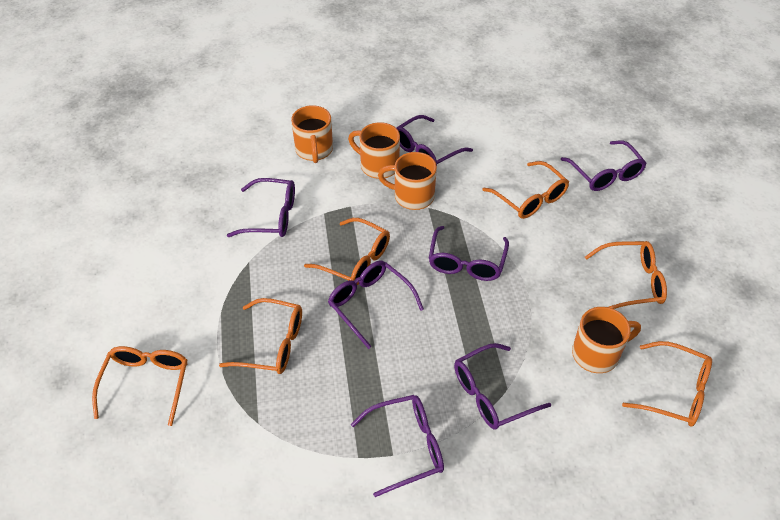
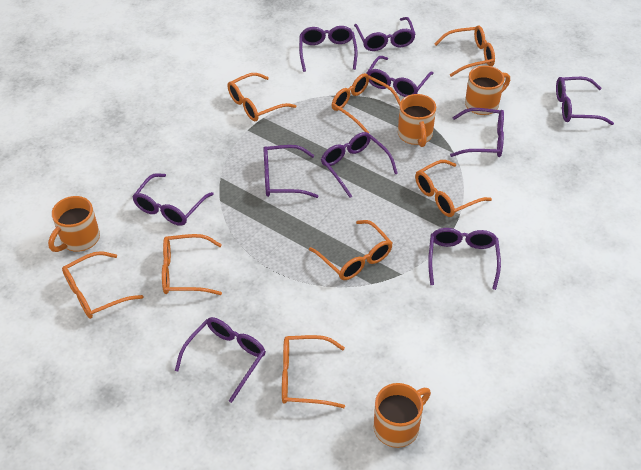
orange glasses: 6 -> 8
purple glasses: 7 -> 10

